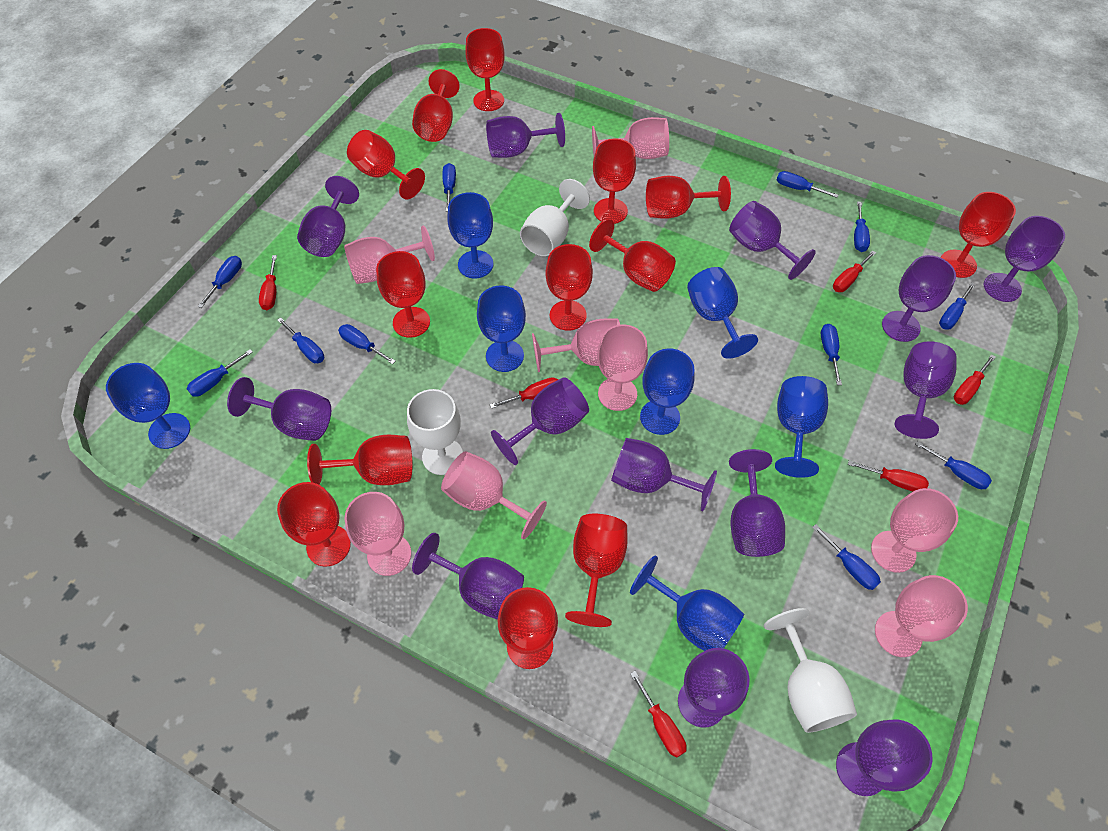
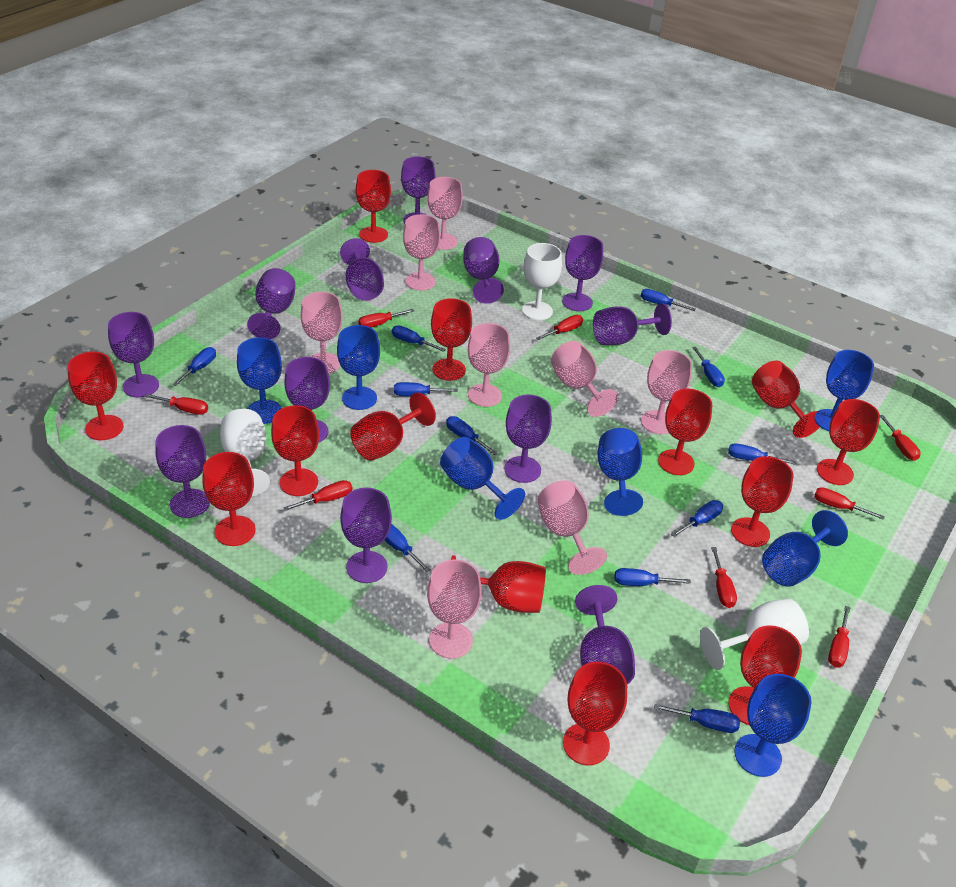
purple goblet: 13 -> 12
red screwdriver: 6 -> 8

